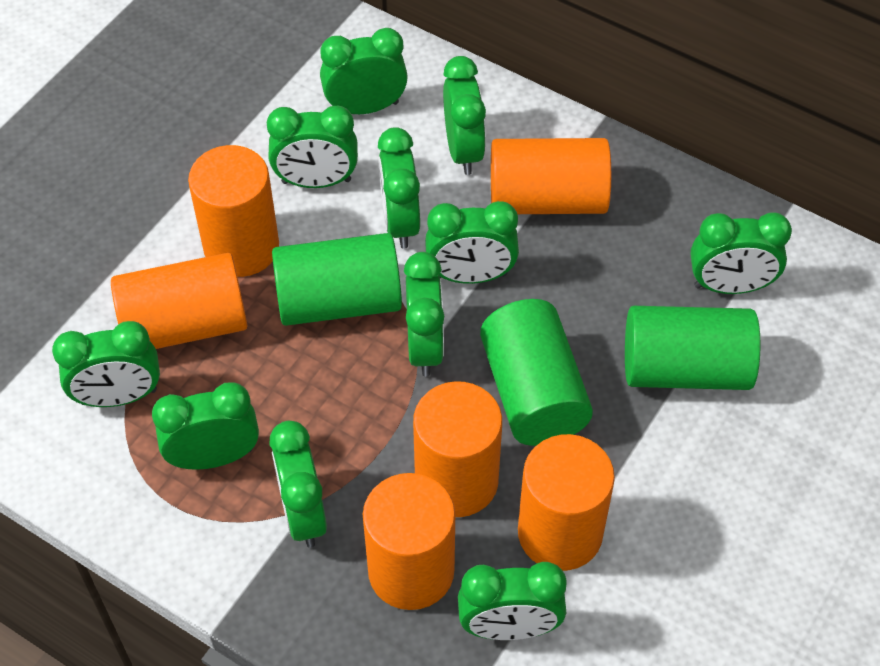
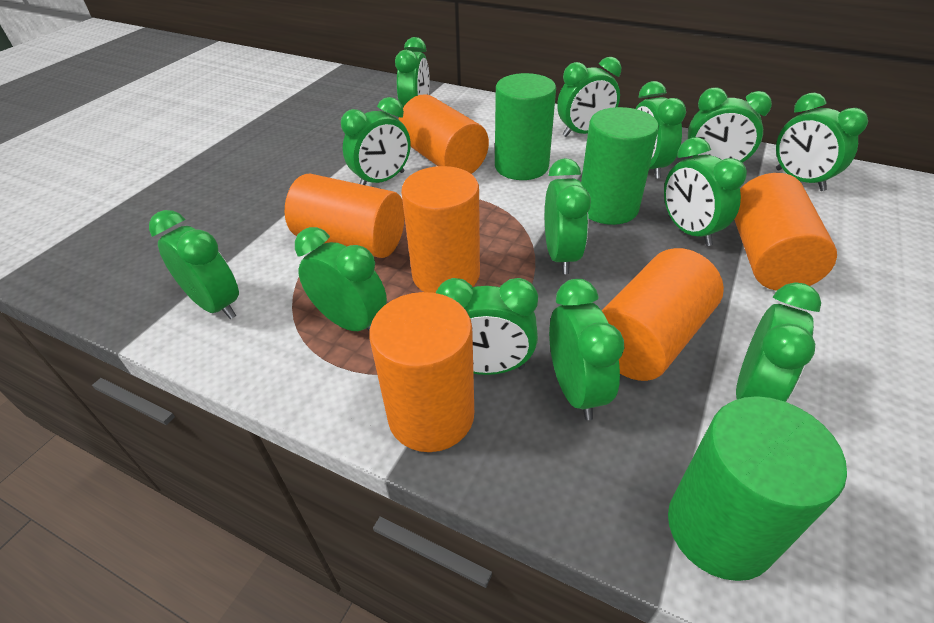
green clock: 11 -> 13

